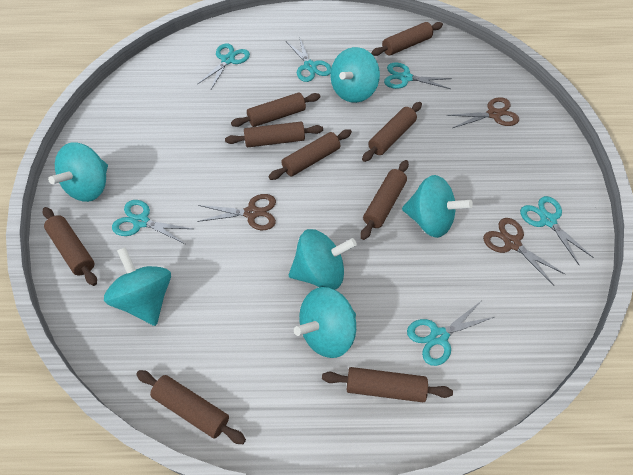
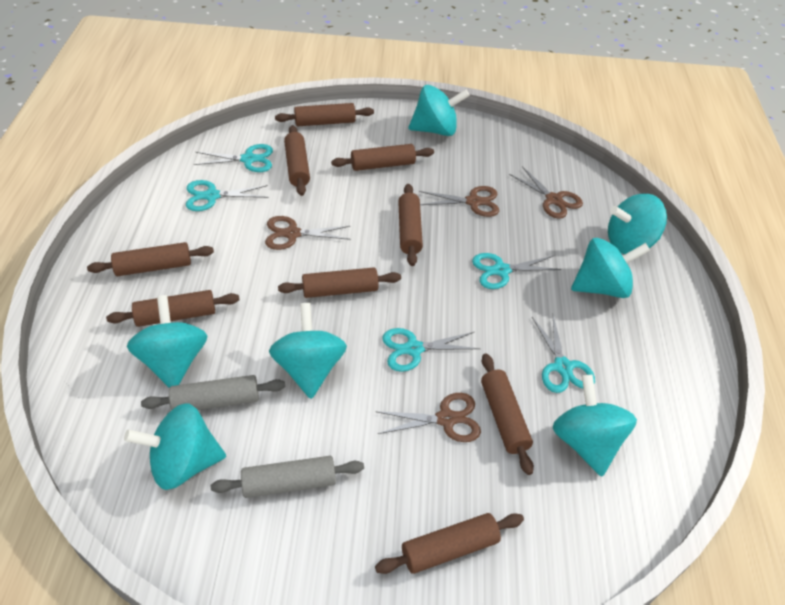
brown scissors: 3 -> 4
grey rolling pin: 0 -> 2
turquoise scissors: 6 -> 5
turquoise spinning top: 6 -> 7

